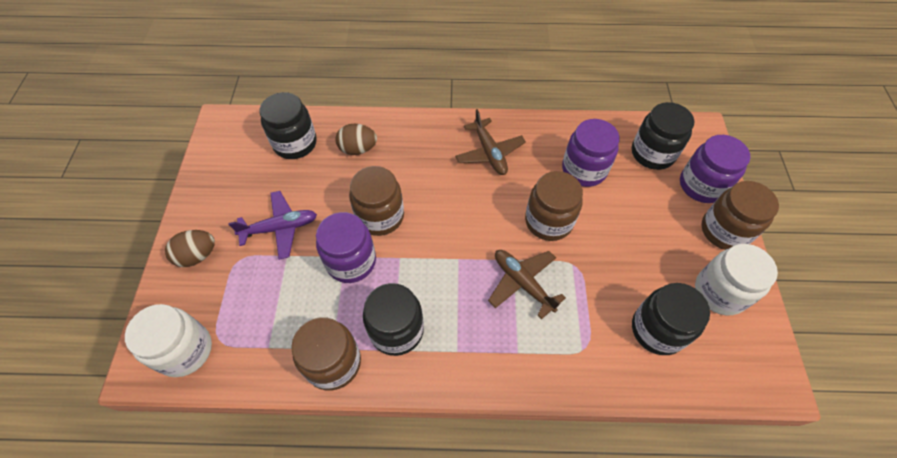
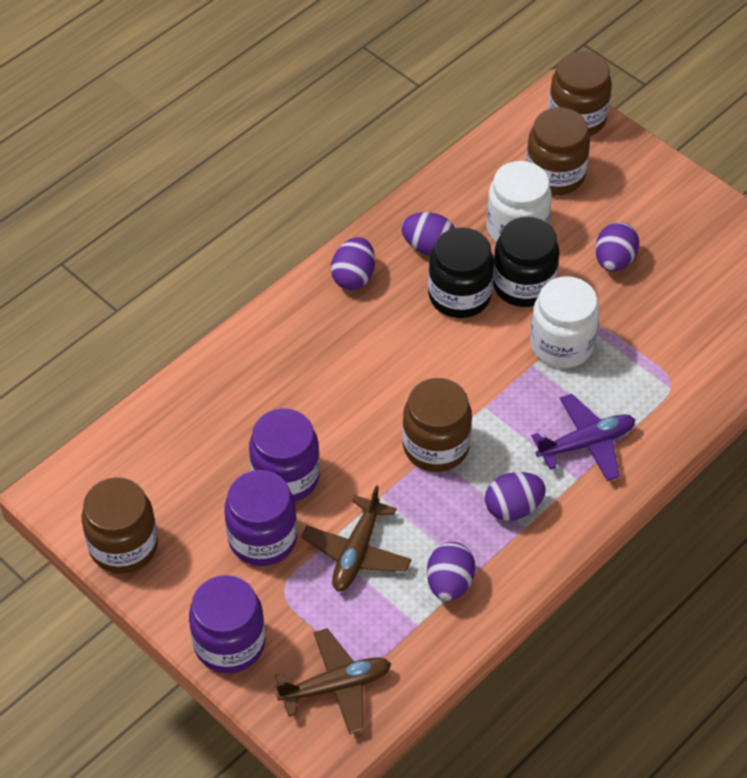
black jar: 4 -> 2
brown egg: 2 -> 0
purple egg: 0 -> 5

